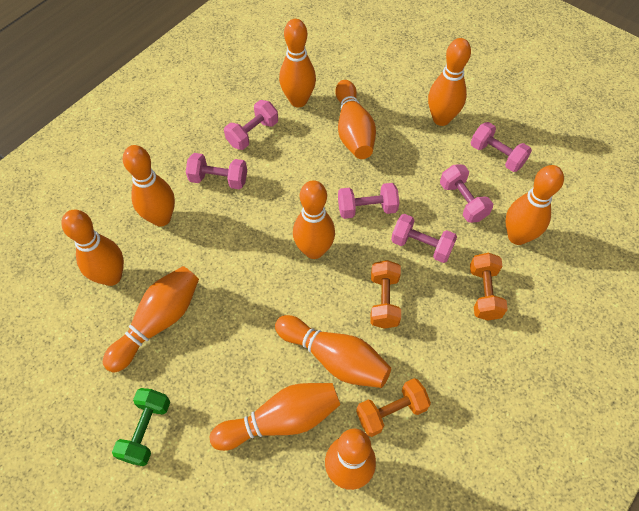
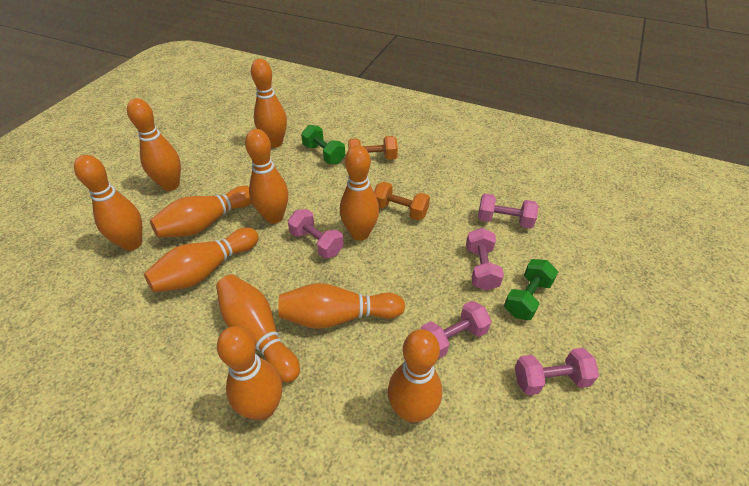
green dumbbell: 1 -> 2
orange dumbbell: 3 -> 2
pink dumbbell: 6 -> 5

